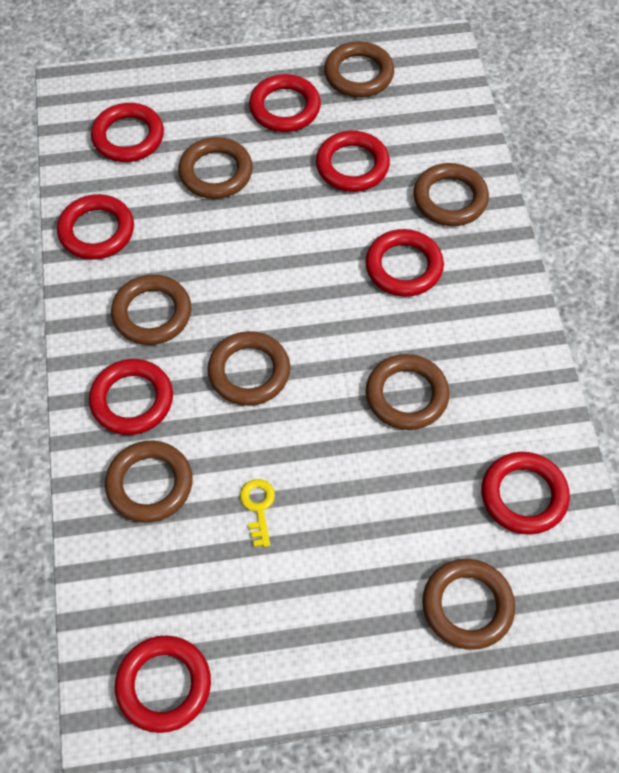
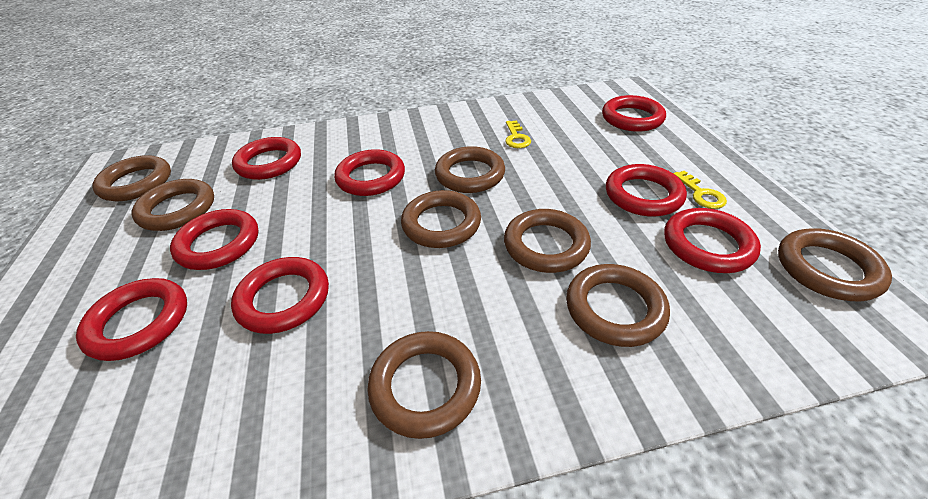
yellow key: 1 -> 2

